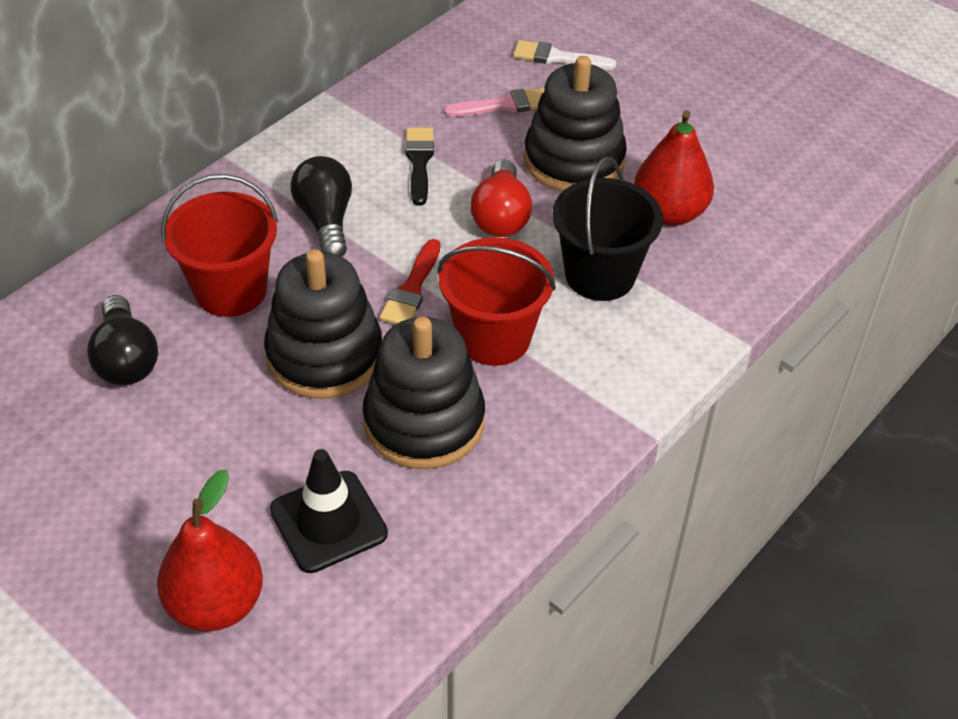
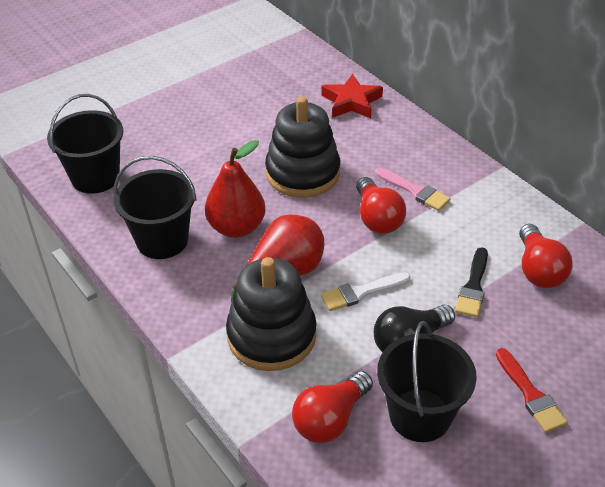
black bucket: 1 -> 3
black light bulb: 2 -> 1
black stacking toy: 3 -> 2
black traffic cone: 1 -> 0
red bucket: 2 -> 0
red light bulb: 1 -> 3
red star: 0 -> 1

